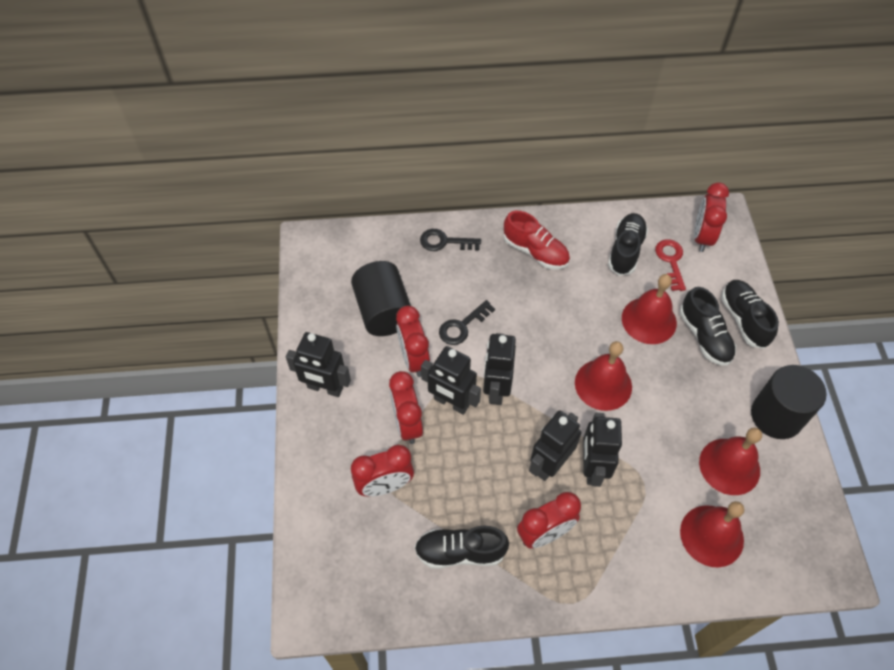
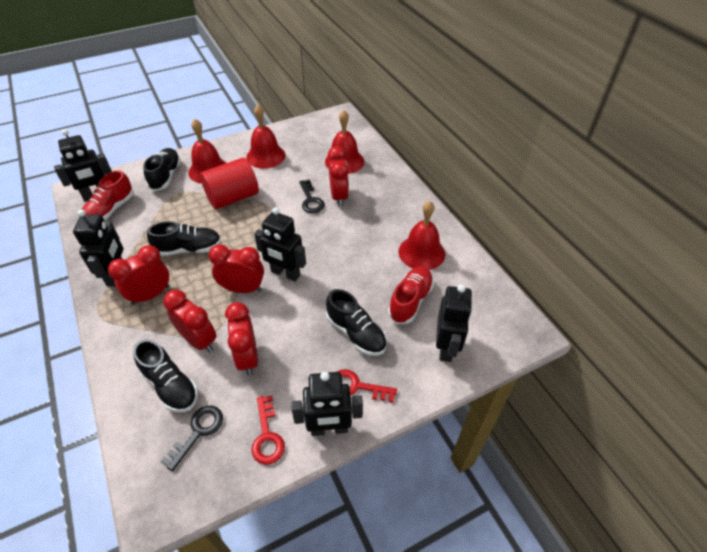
black cylinder: 2 -> 0
red cylinder: 0 -> 1
red key: 1 -> 2
red shoe: 1 -> 2

